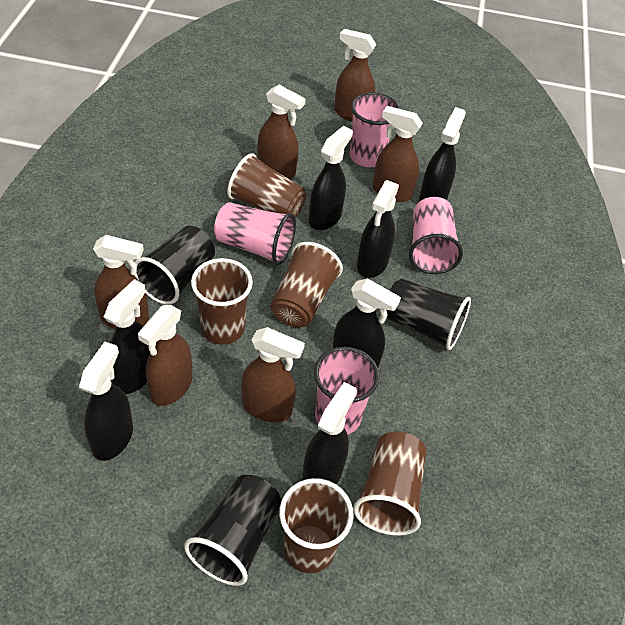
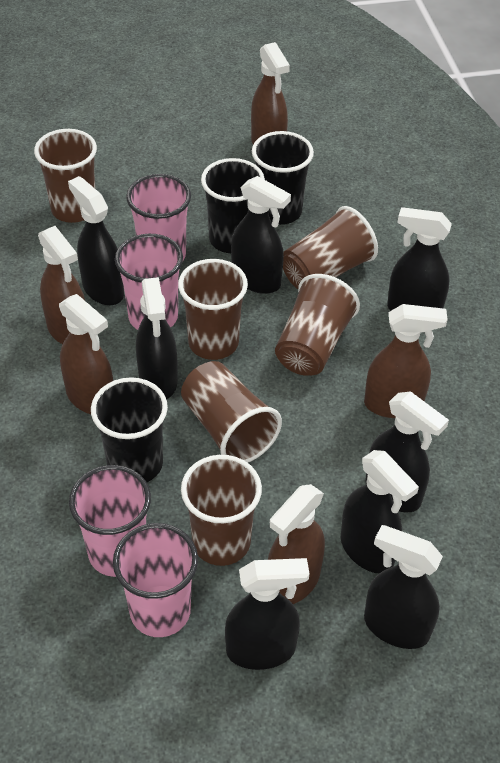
black spray bottle: 7 -> 8
brown cup: 5 -> 6
brown spray bottle: 6 -> 5

